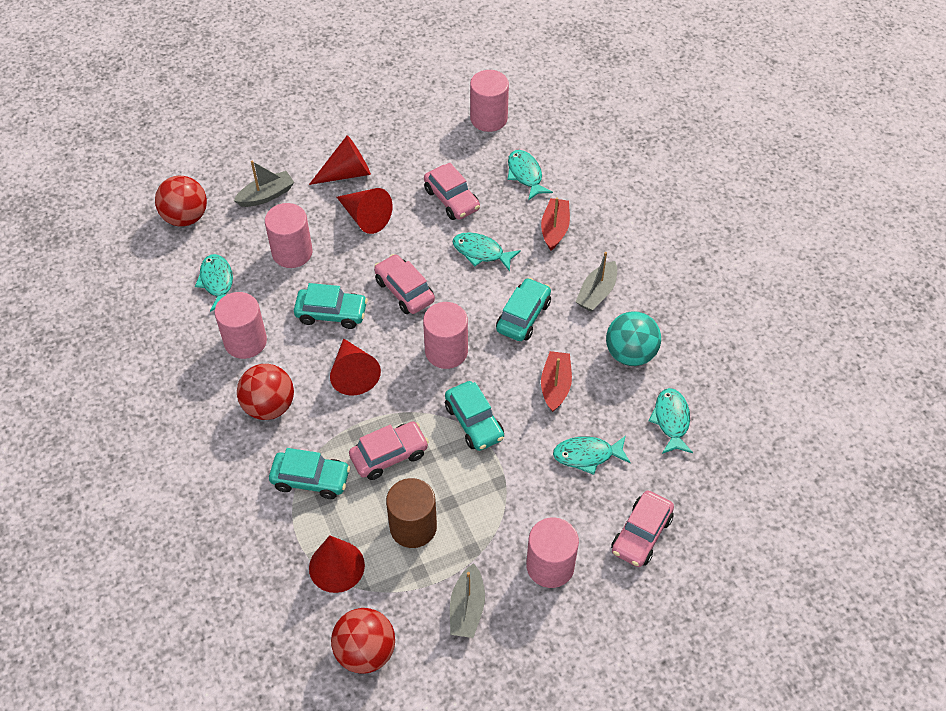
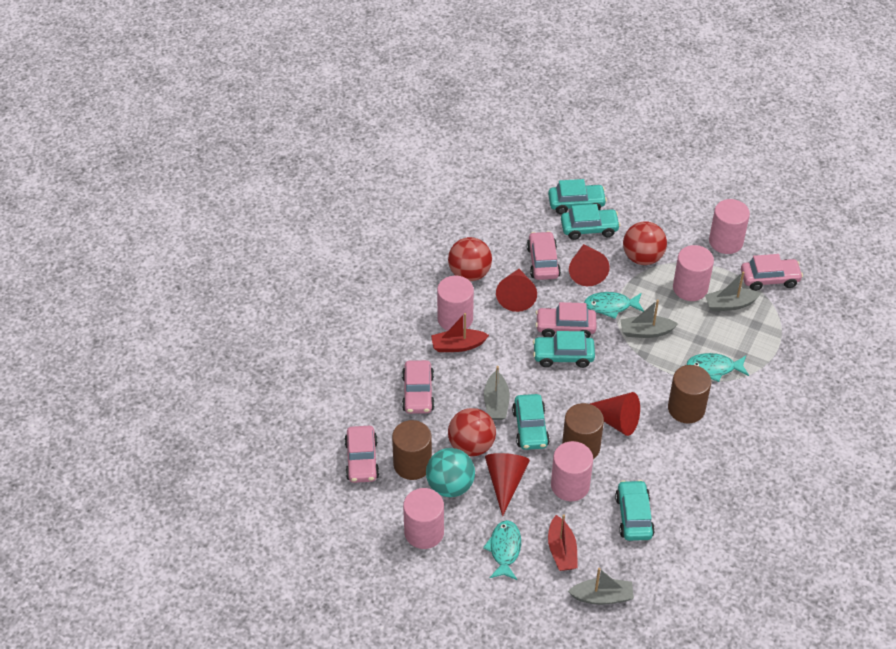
brown cylinder: 1 -> 3
grey boat: 3 -> 4
pink car: 4 -> 5
turquoise car: 4 -> 5
turquoise fish: 5 -> 3

